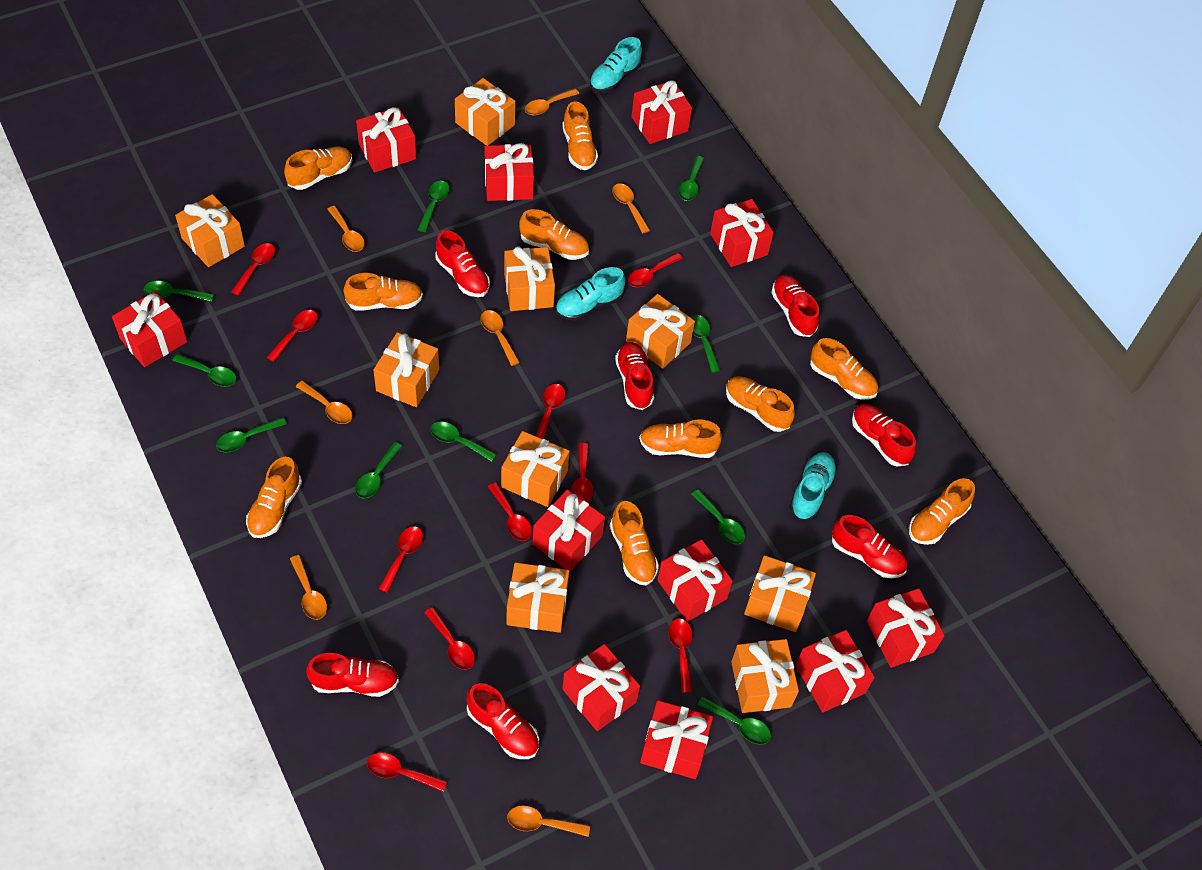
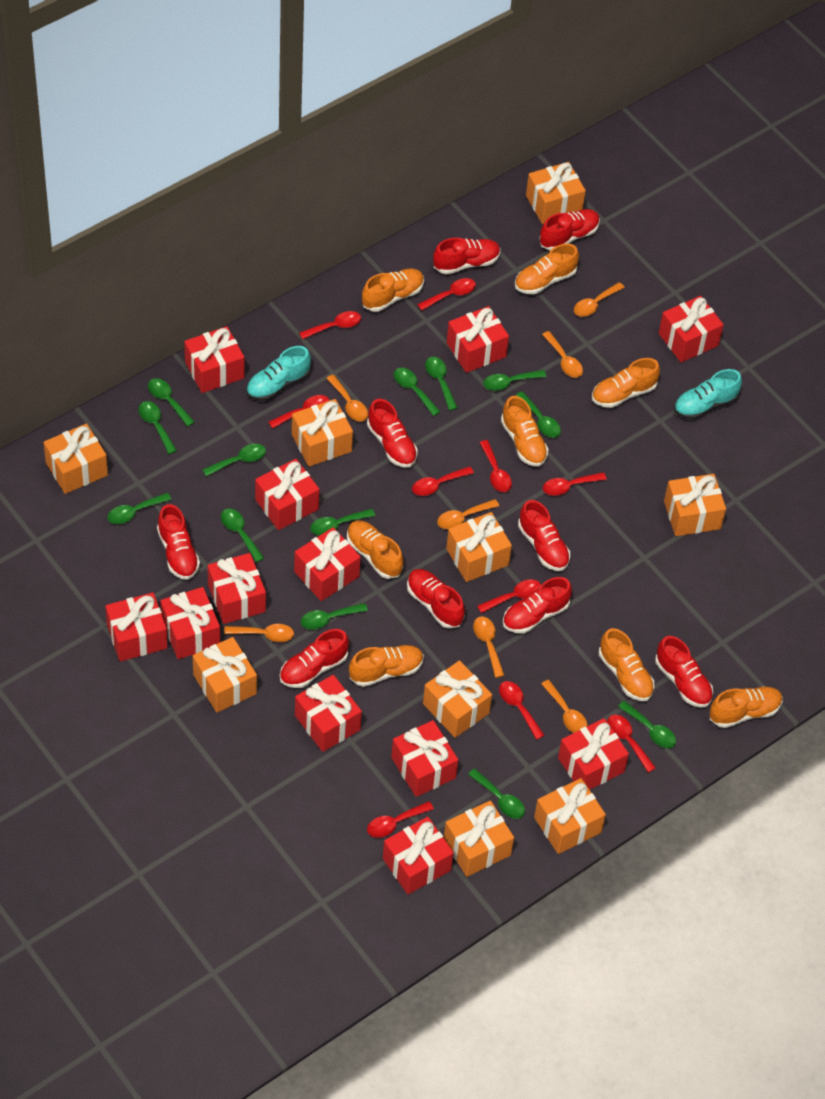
green spoon: 10 -> 13
orange shoe: 10 -> 8
red gift: 11 -> 12
red shoe: 7 -> 9
turquoise shoe: 3 -> 2

